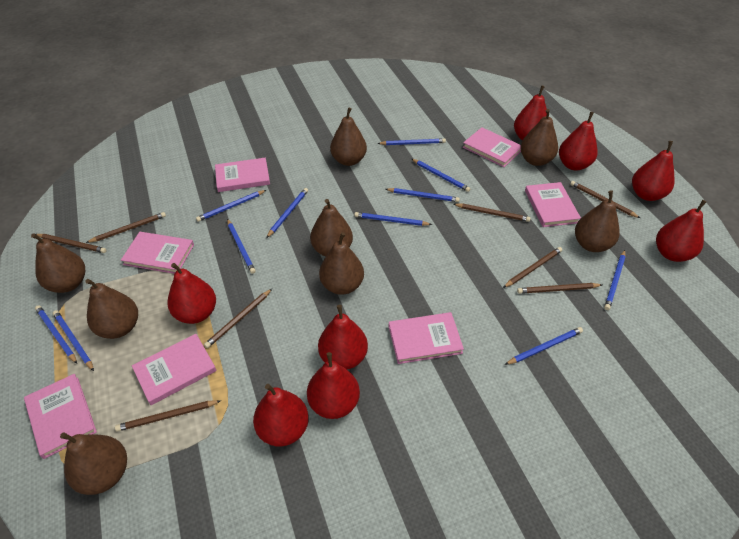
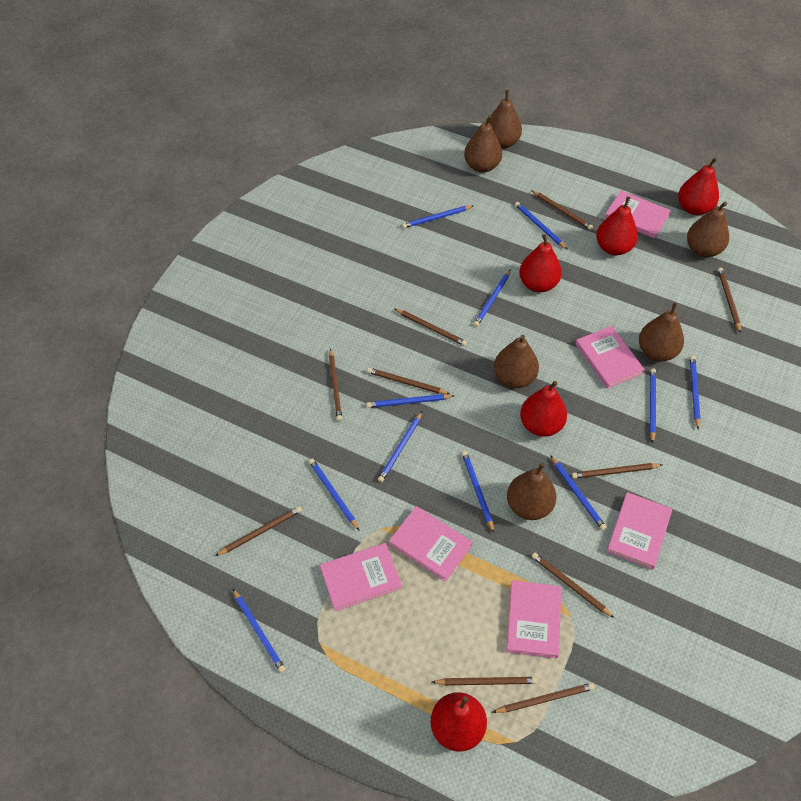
brown pear: 8 -> 6
brown pencil: 8 -> 10
pink book: 7 -> 6
red pear: 8 -> 5

